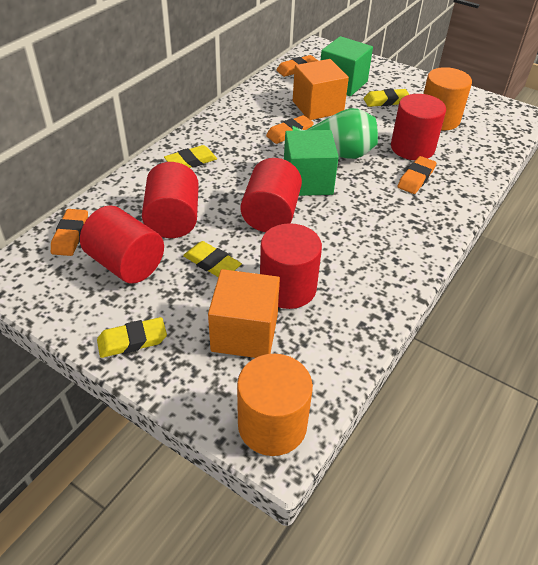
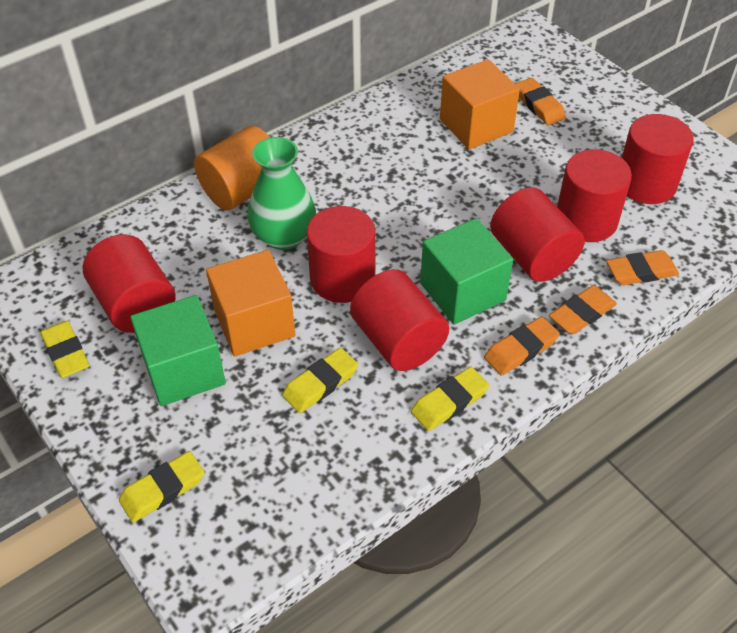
orange cylinder: 2 -> 1
red cylinder: 5 -> 6

